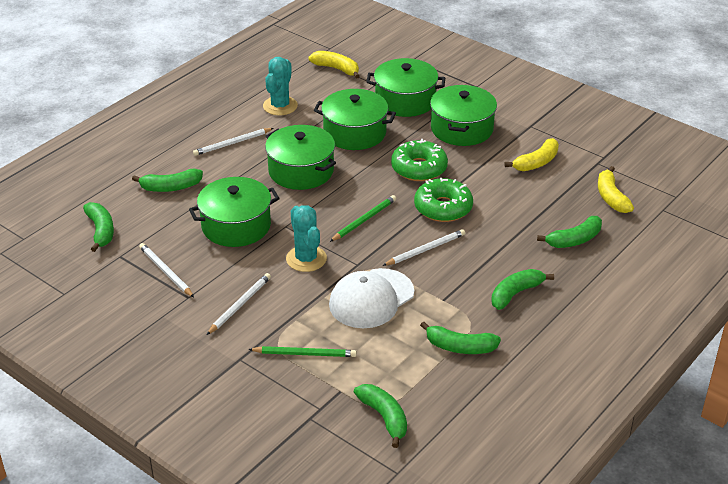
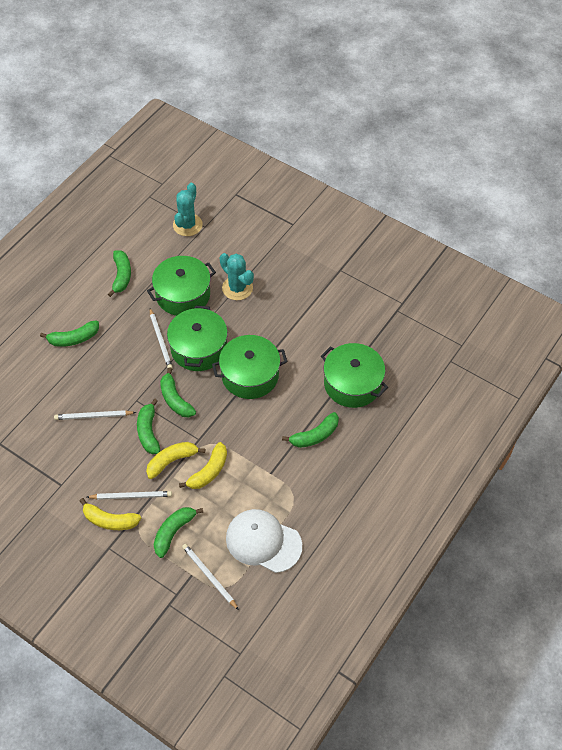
green donut: 2 -> 0
green pencil: 2 -> 0
green pot: 5 -> 4

